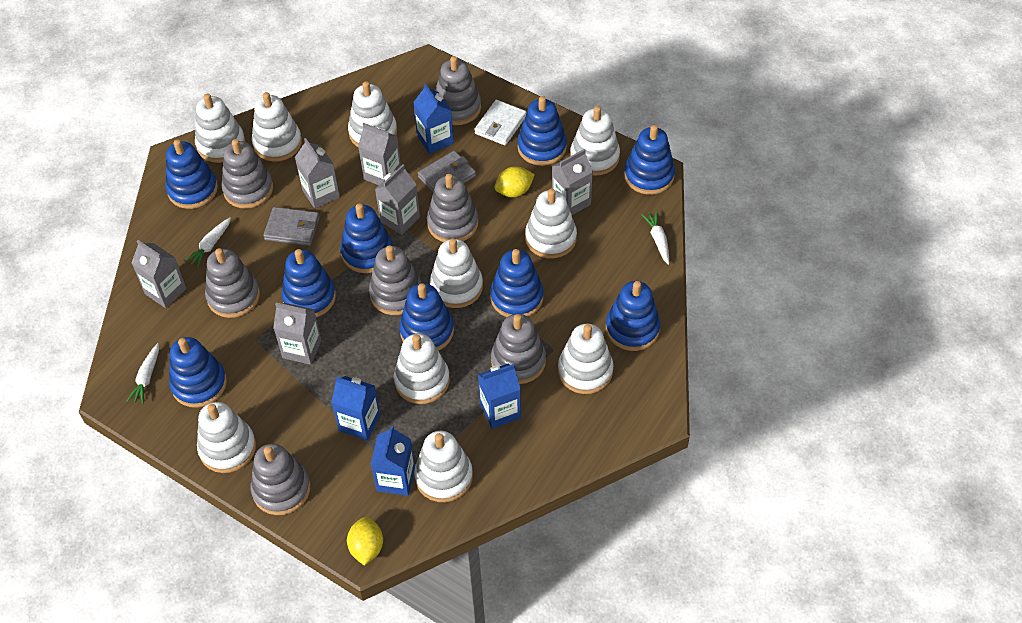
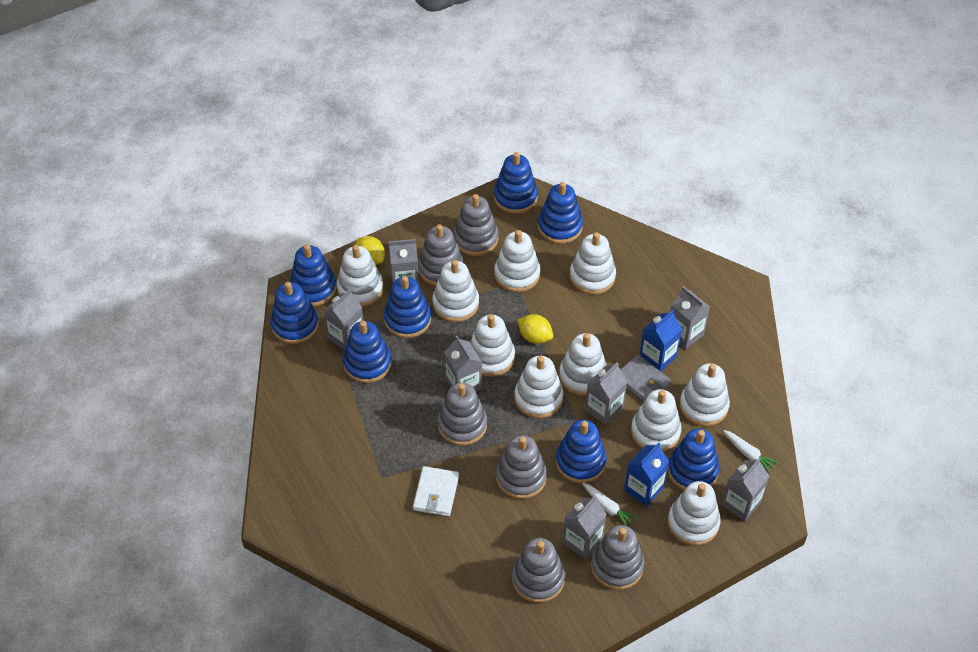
blue carton: 4 -> 2
blue stacking toy: 9 -> 8
grey carton: 6 -> 7
grey stacking toy: 7 -> 6
grey wallet: 2 -> 1
white carrot: 3 -> 2

